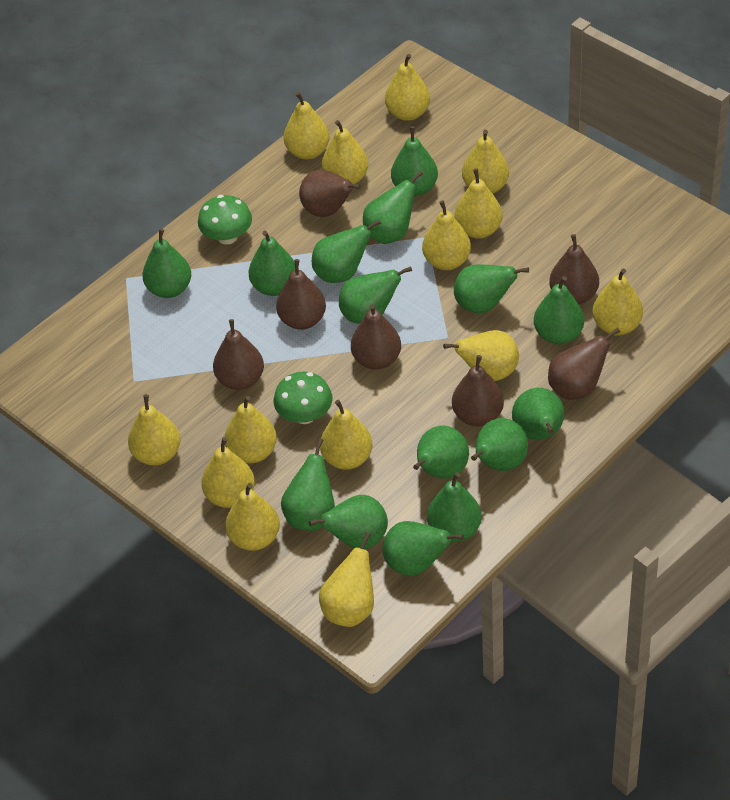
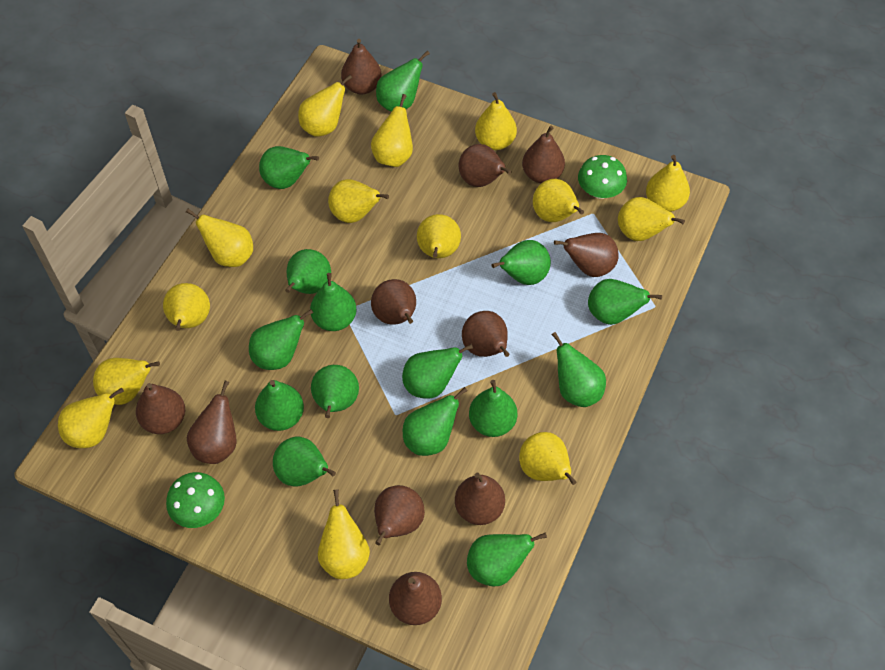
brown pear: 7 -> 11

